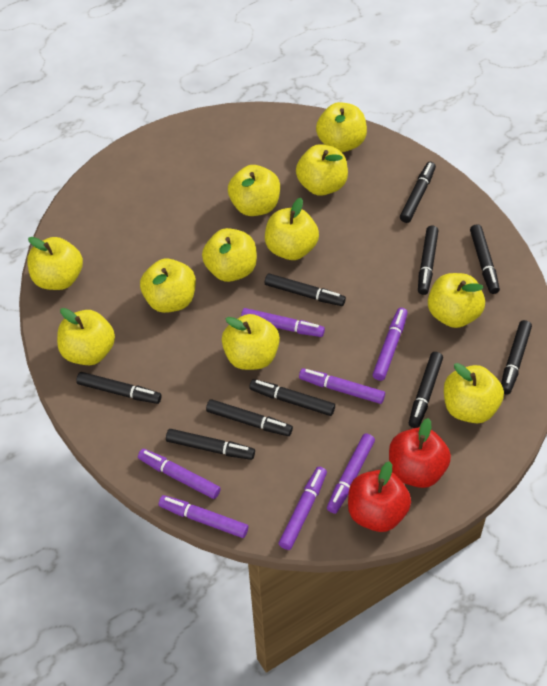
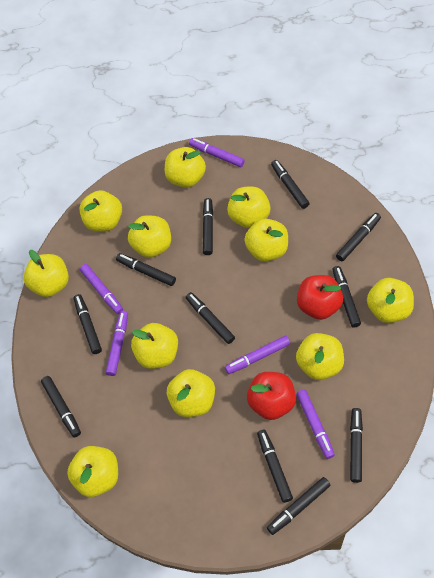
black marker: 10 -> 11
purple marker: 7 -> 5

